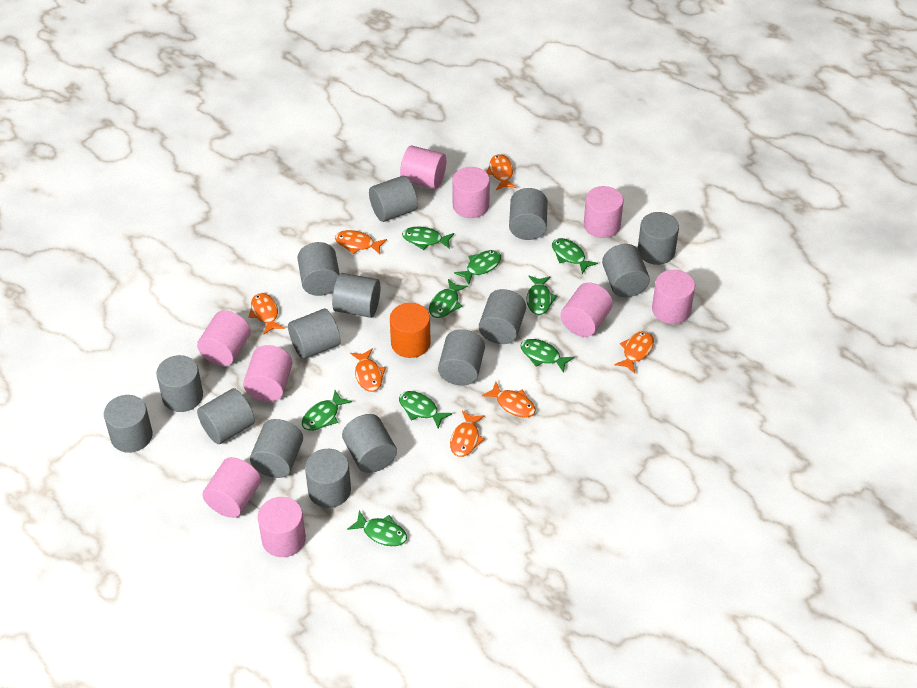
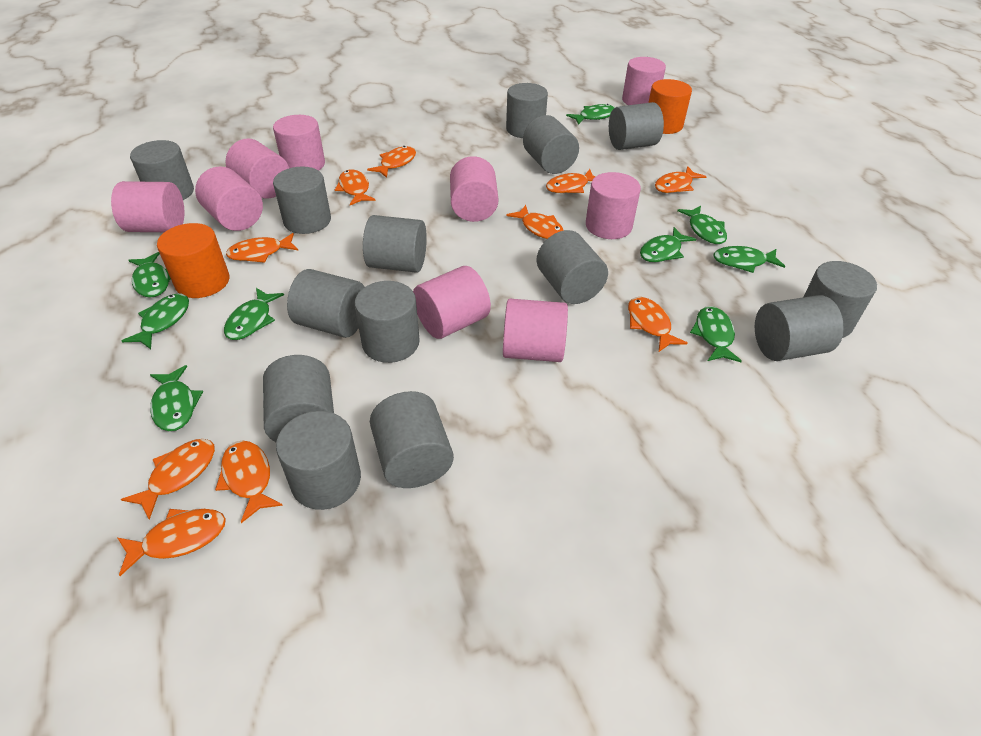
grey cylinder: 15 -> 14
orange cylinder: 1 -> 2
orange fish: 7 -> 10

